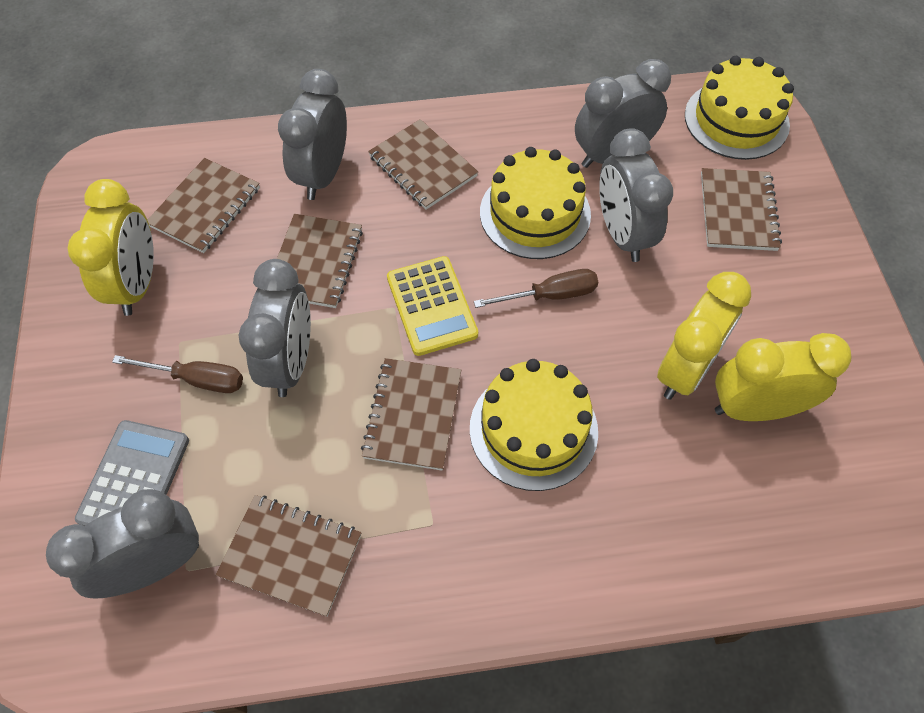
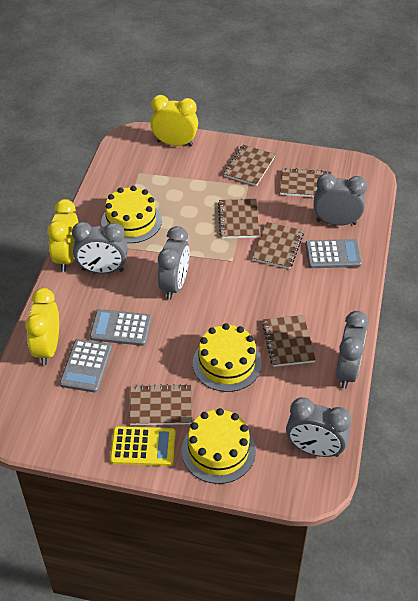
brown screwdriver: 2 -> 0
grey calculator: 1 -> 3

